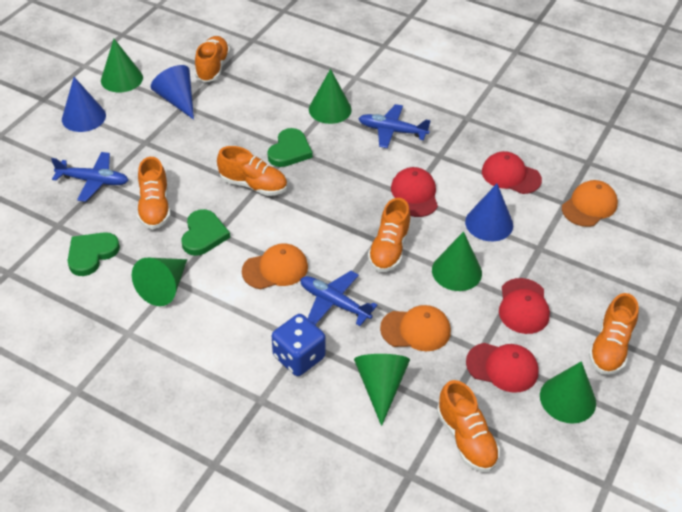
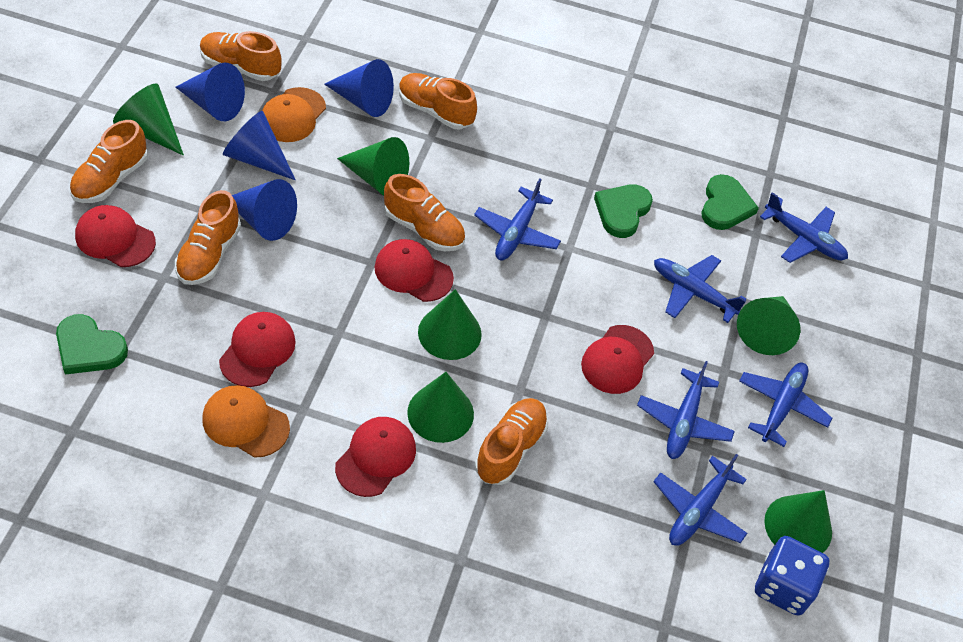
blue cone: 3 -> 4
blue plane: 3 -> 6
orange cap: 3 -> 2
red cap: 4 -> 5

